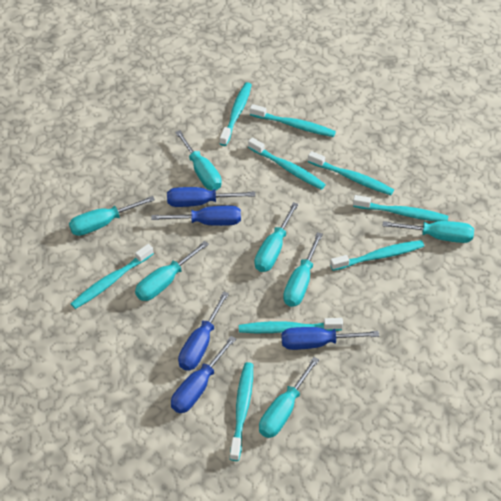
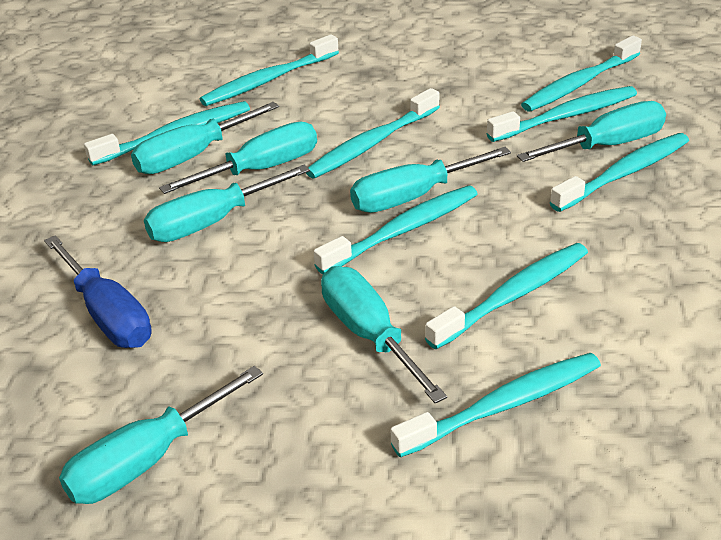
blue screwdriver: 5 -> 1

